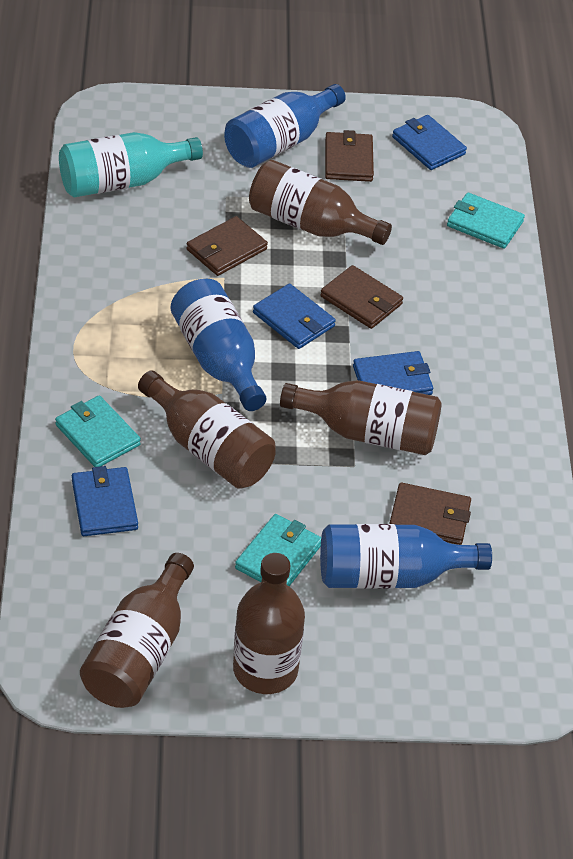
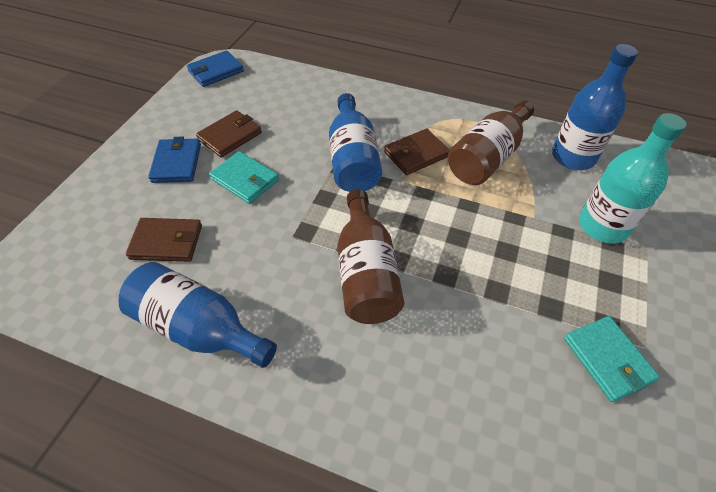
blue wallet: 4 -> 2
brown bottle: 5 -> 2
brown wallet: 4 -> 3
turquoise wallet: 3 -> 2

